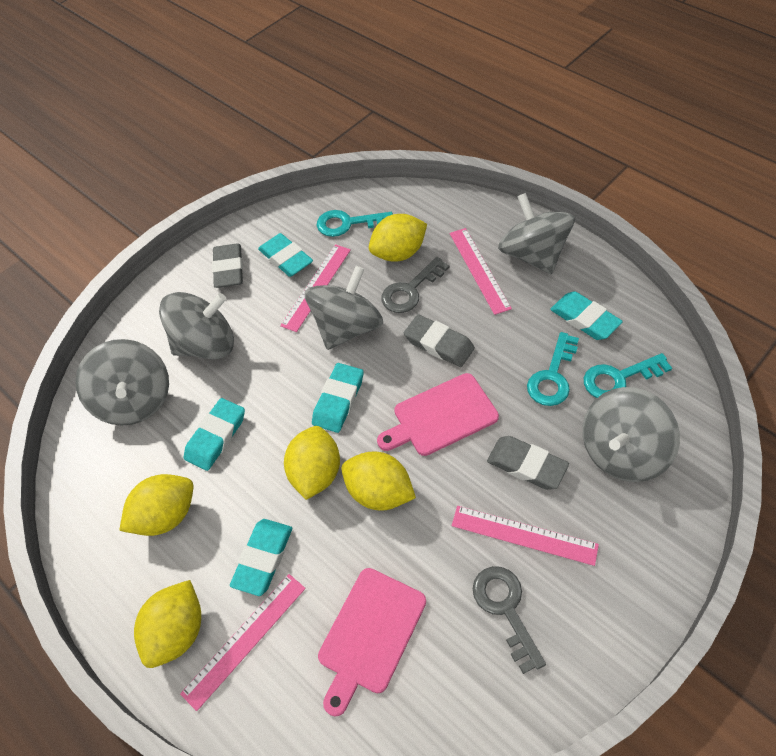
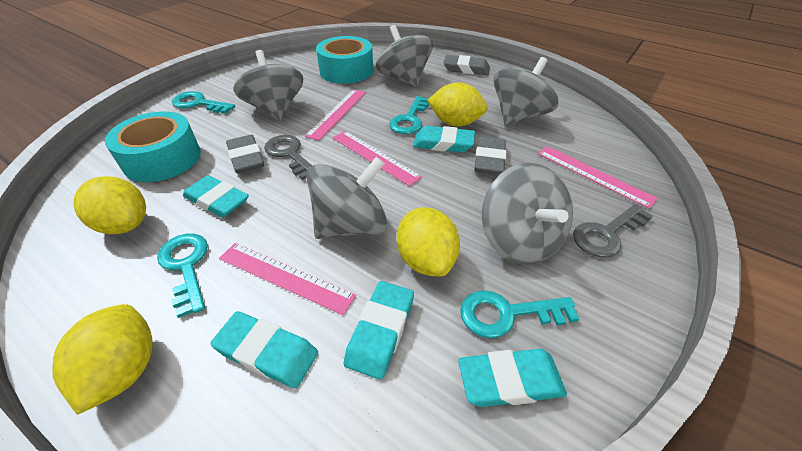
pink cutting board: 2 -> 0
turquoise key: 3 -> 4
turquoise tape: 0 -> 2
yellow lemon: 5 -> 4

